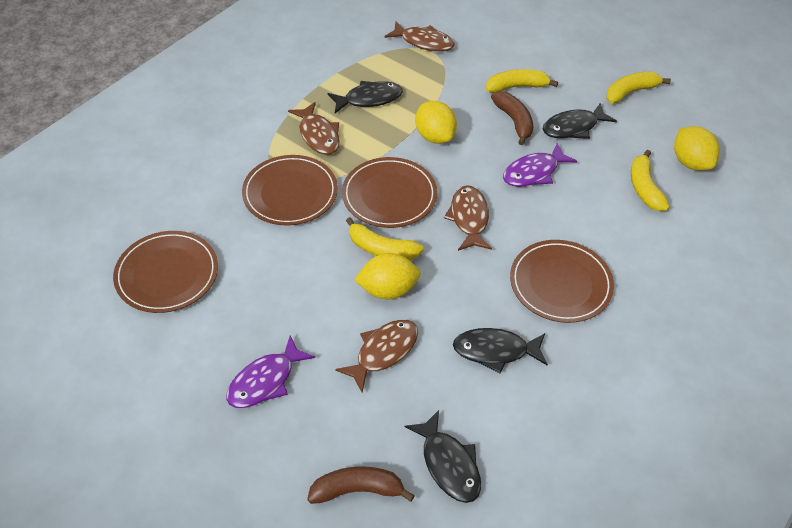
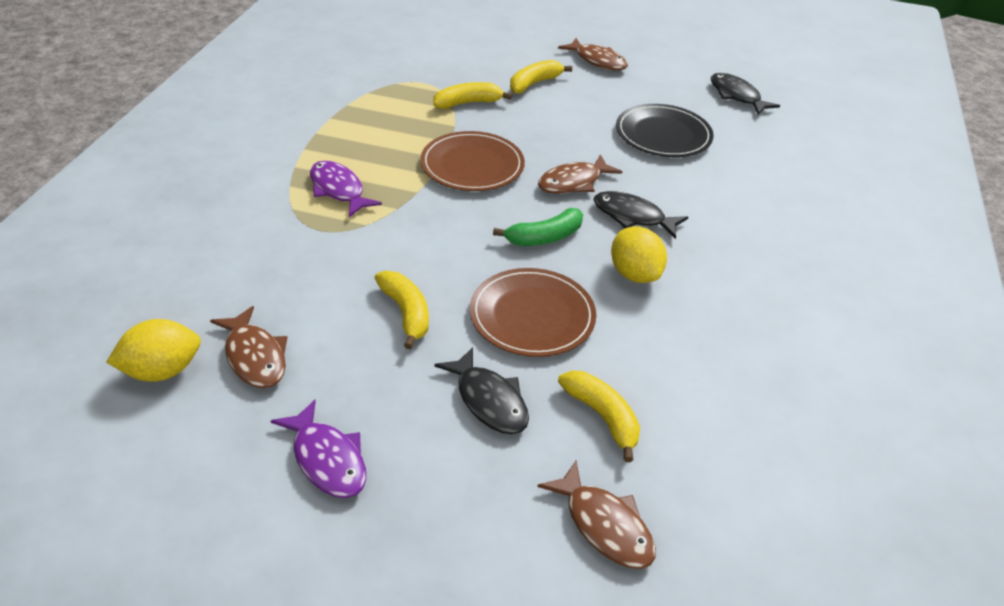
black fish: 4 -> 3
black plate: 0 -> 1
brown banana: 2 -> 0
brown plate: 4 -> 2
green banana: 0 -> 1
yellow lemon: 3 -> 2

